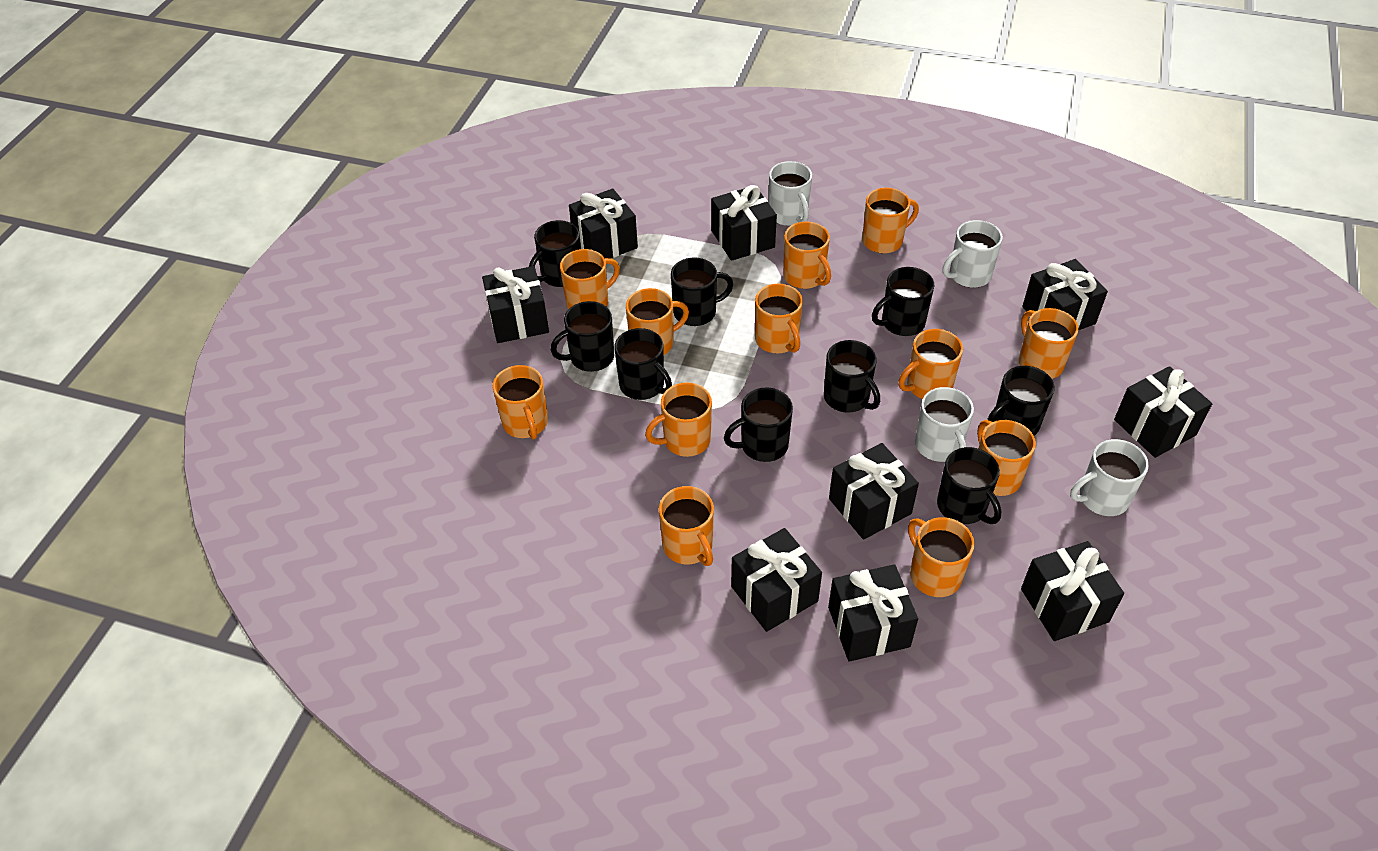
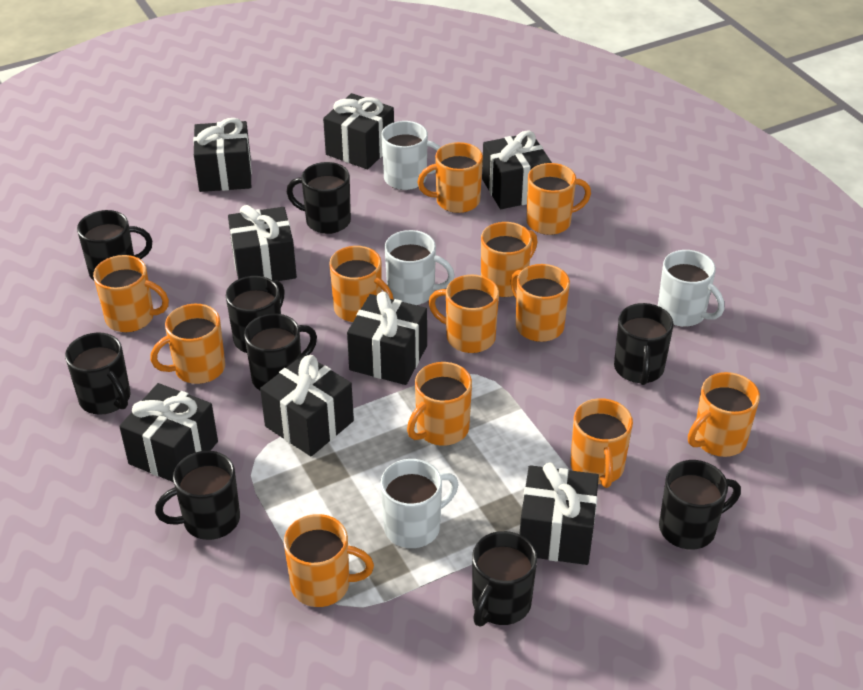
black gift: 9 -> 8

